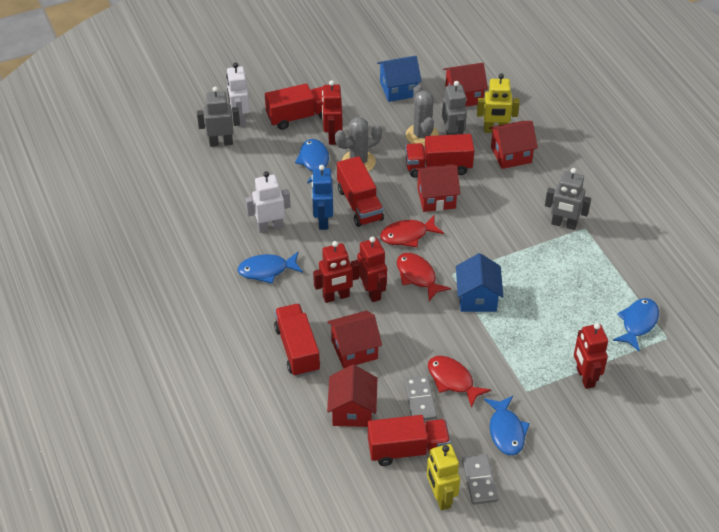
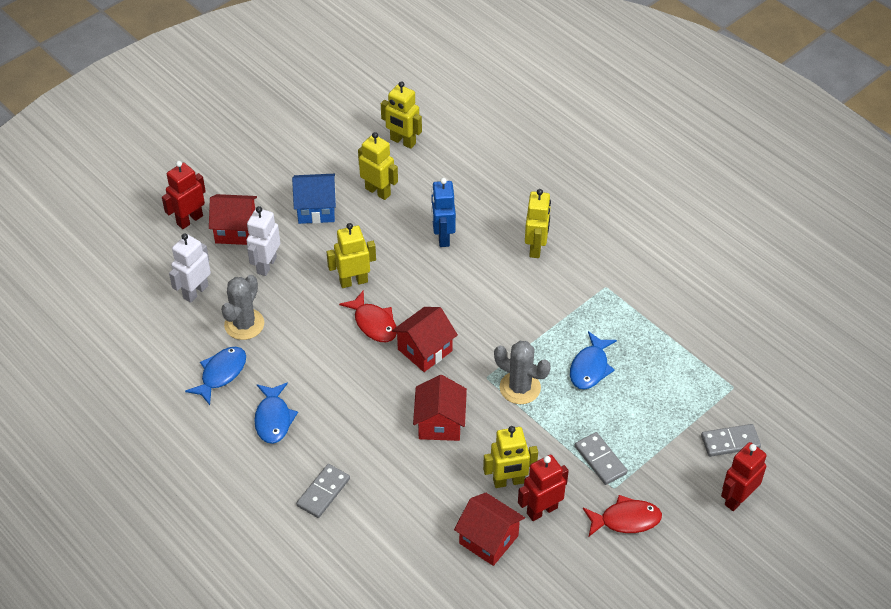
blue fish: 4 -> 3
blue house: 2 -> 1
grey domino: 2 -> 3
grey robot: 3 -> 0
red fish: 3 -> 2
red house: 5 -> 4
red robot: 4 -> 3
red truck: 5 -> 0
yellow robot: 2 -> 5

